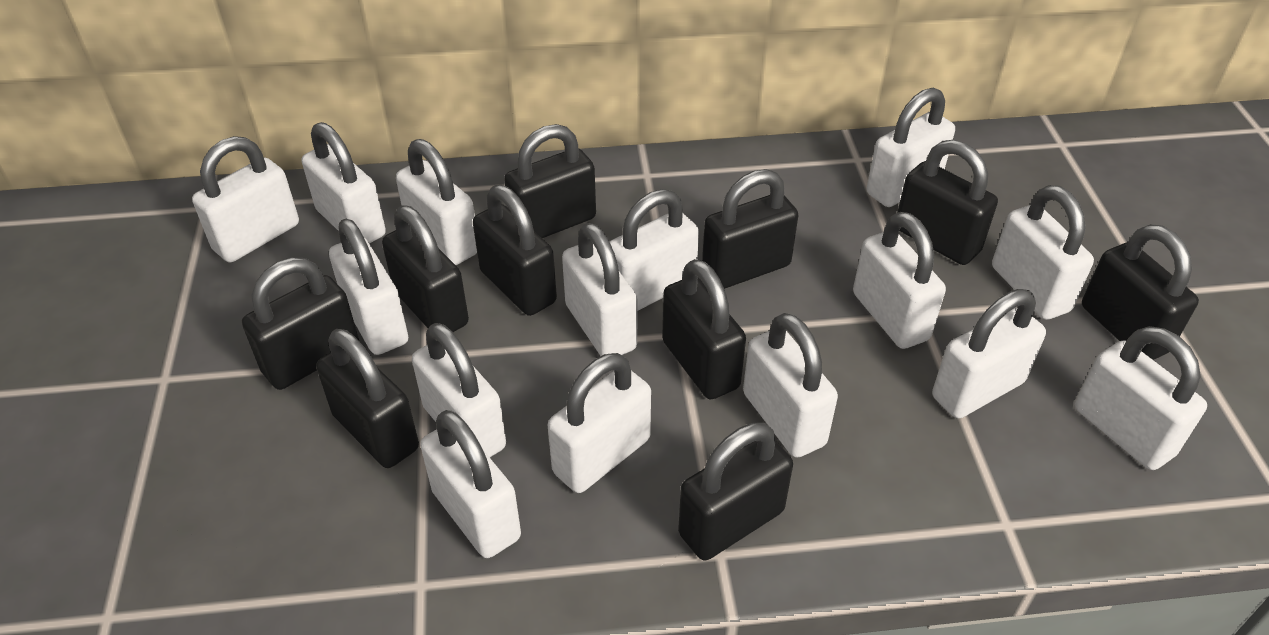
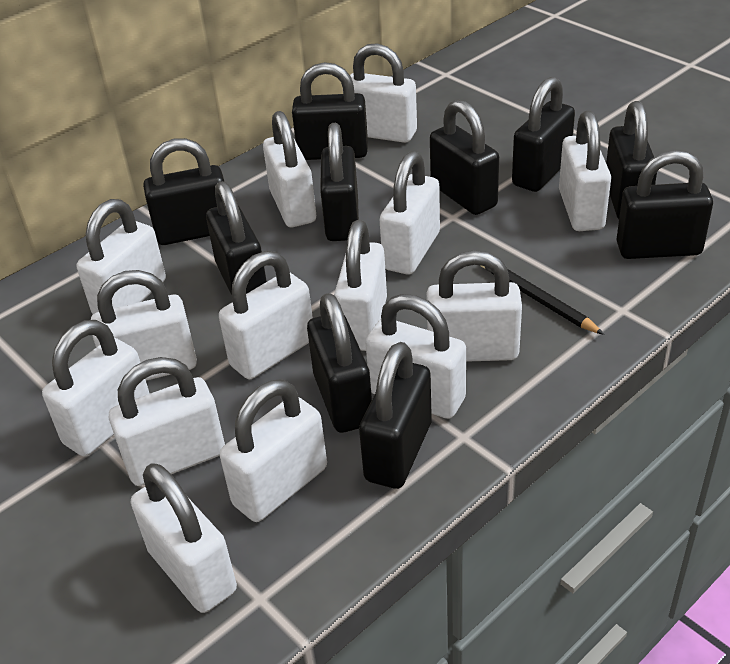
black pencil: 0 -> 1
white padlock: 15 -> 14

